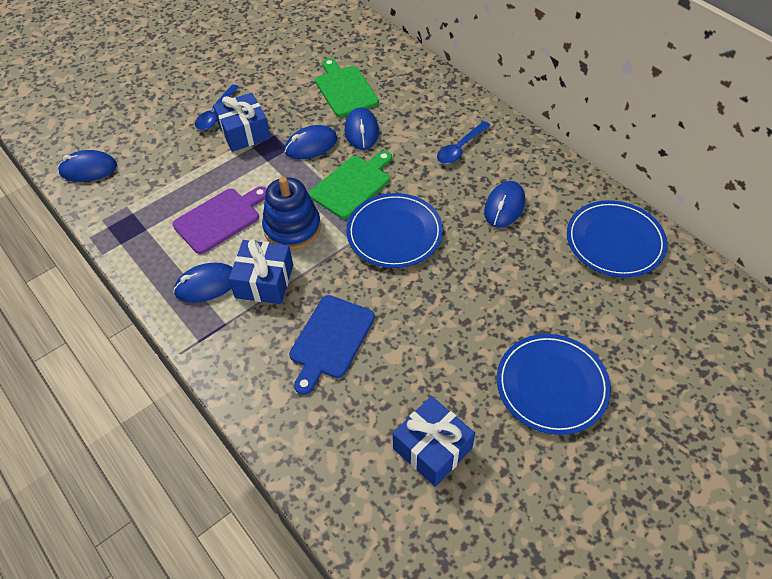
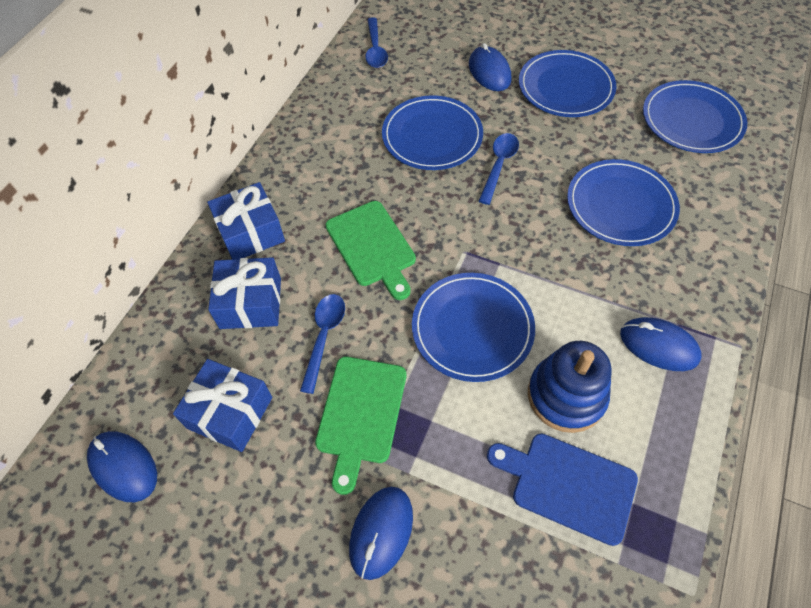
blue mouse: 5 -> 4
blue plate: 3 -> 5
blue spoon: 2 -> 3
purple cutting board: 1 -> 0

